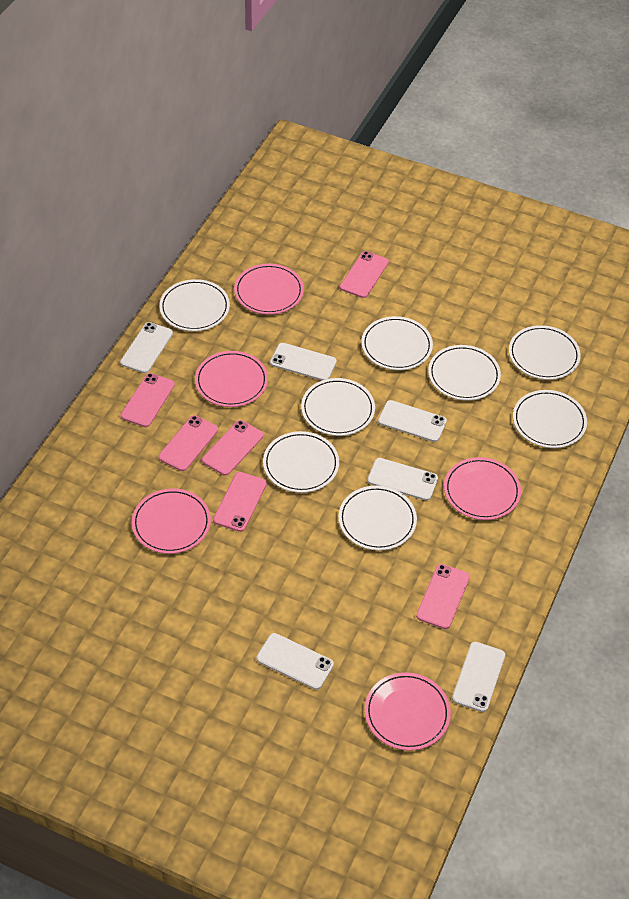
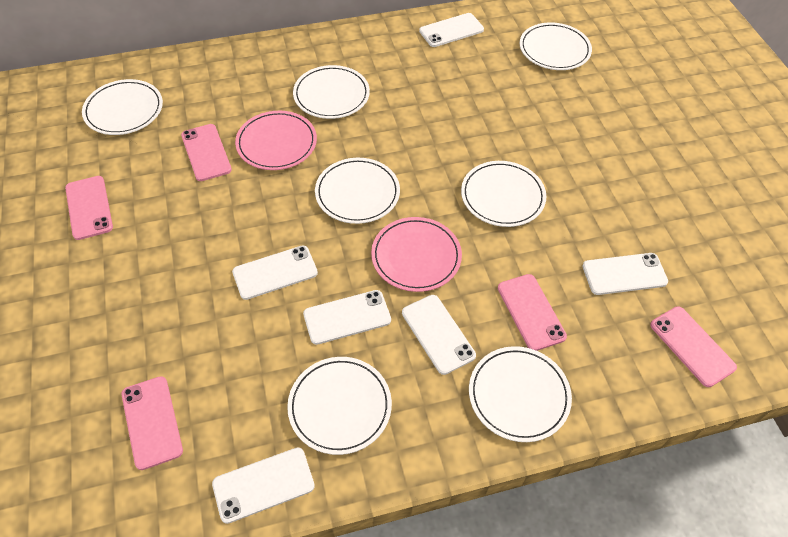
pink phone: 6 -> 5
pink plate: 5 -> 2
white plate: 8 -> 7

